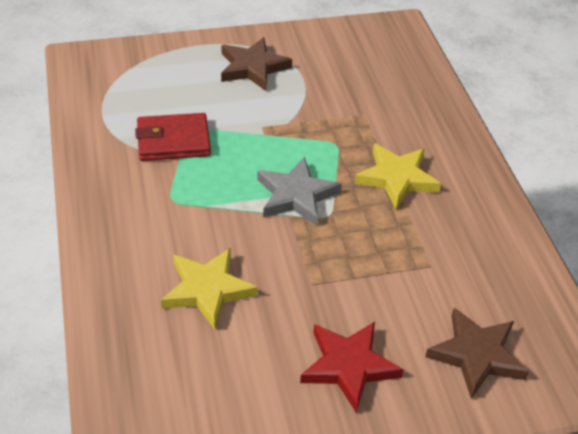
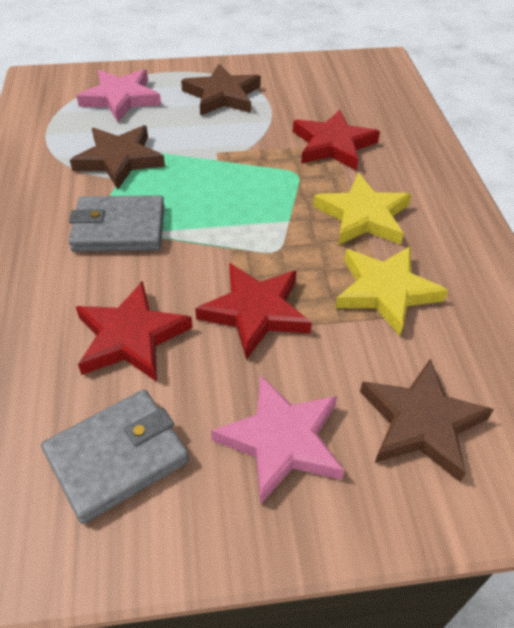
brown star: 2 -> 3
grey star: 1 -> 0
grey wallet: 0 -> 2
pink star: 0 -> 2
red star: 1 -> 3
red wallet: 1 -> 0

